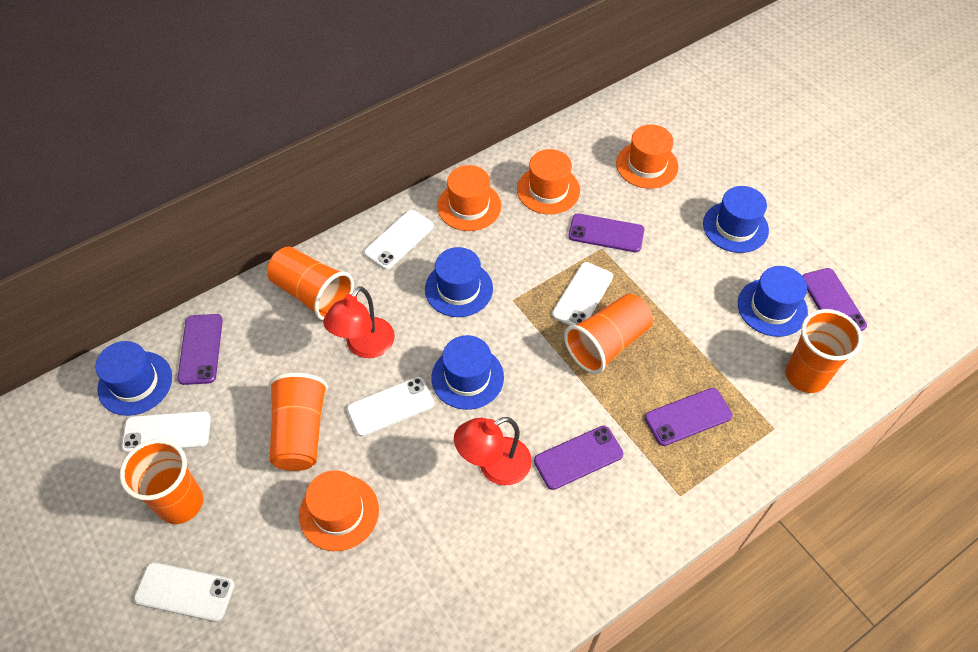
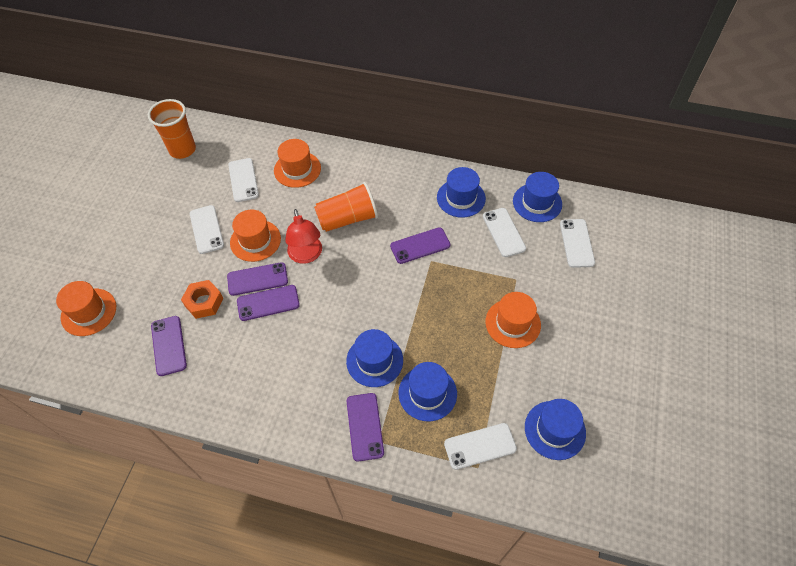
orange cup: 5 -> 2
orange nut: 0 -> 1
red lamp: 2 -> 1

